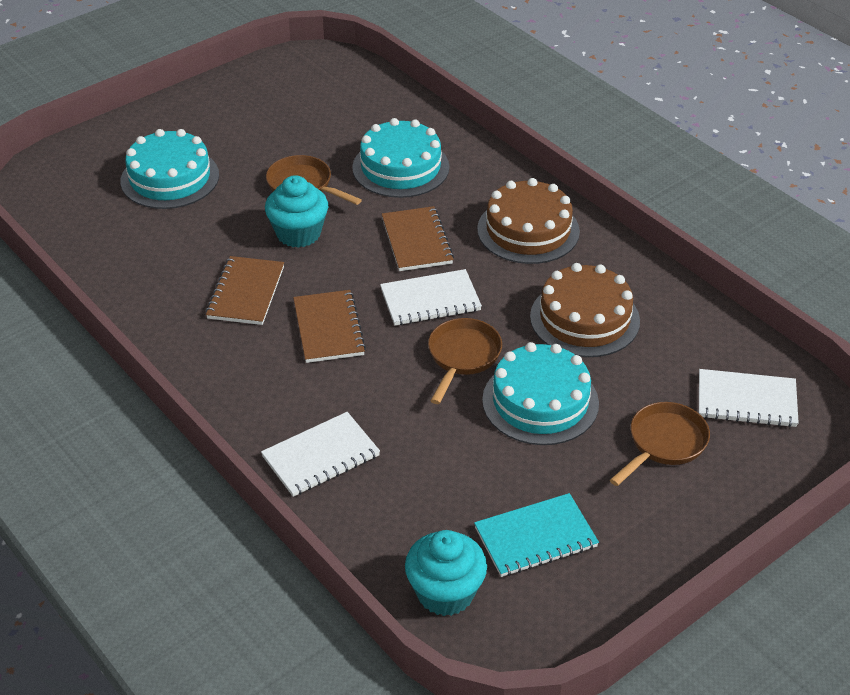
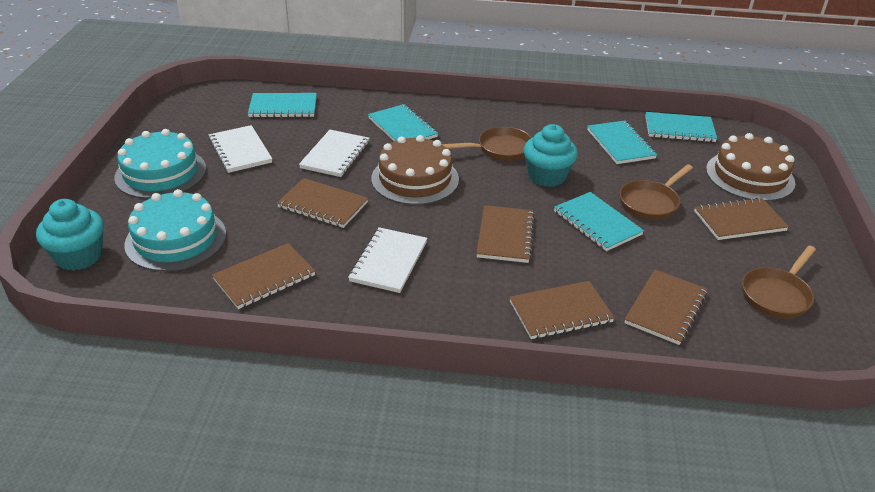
brown notebook: 3 -> 6
turquoise cake: 3 -> 2
turquoise notebook: 1 -> 5

